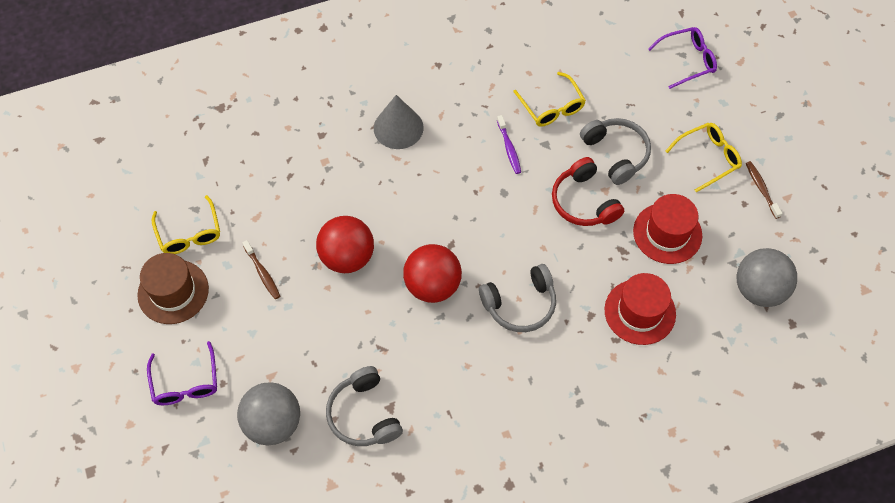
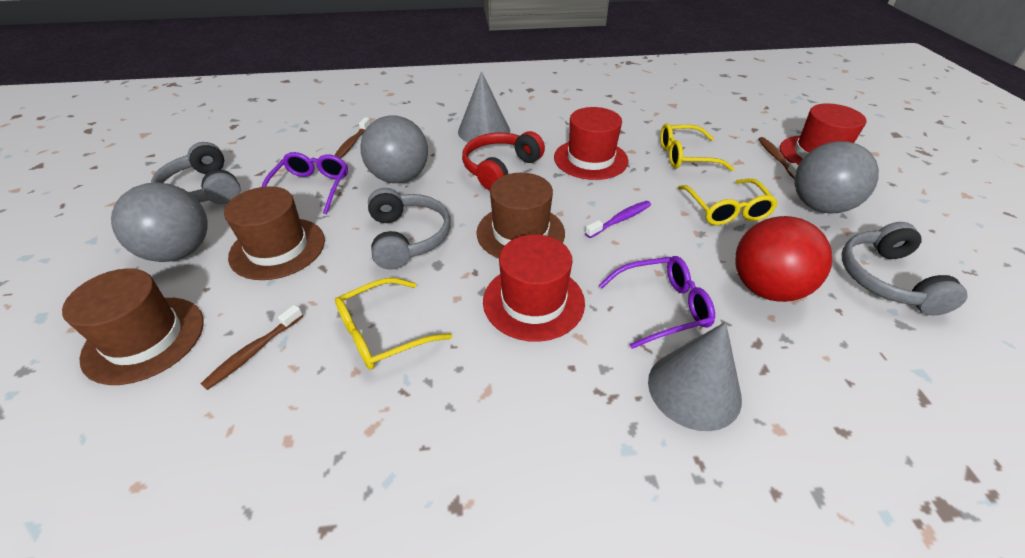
brown hat: 1 -> 3
brown toothbrush: 2 -> 3
grey ball: 2 -> 3
grey cone: 1 -> 2
red ball: 2 -> 1
red hat: 2 -> 3

